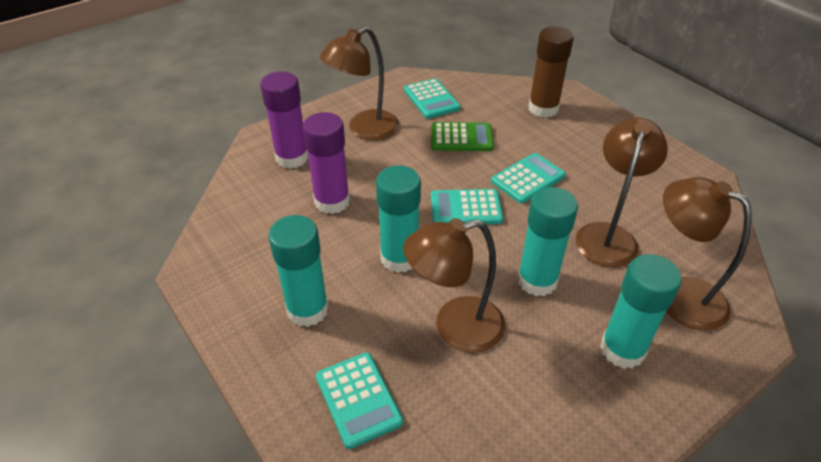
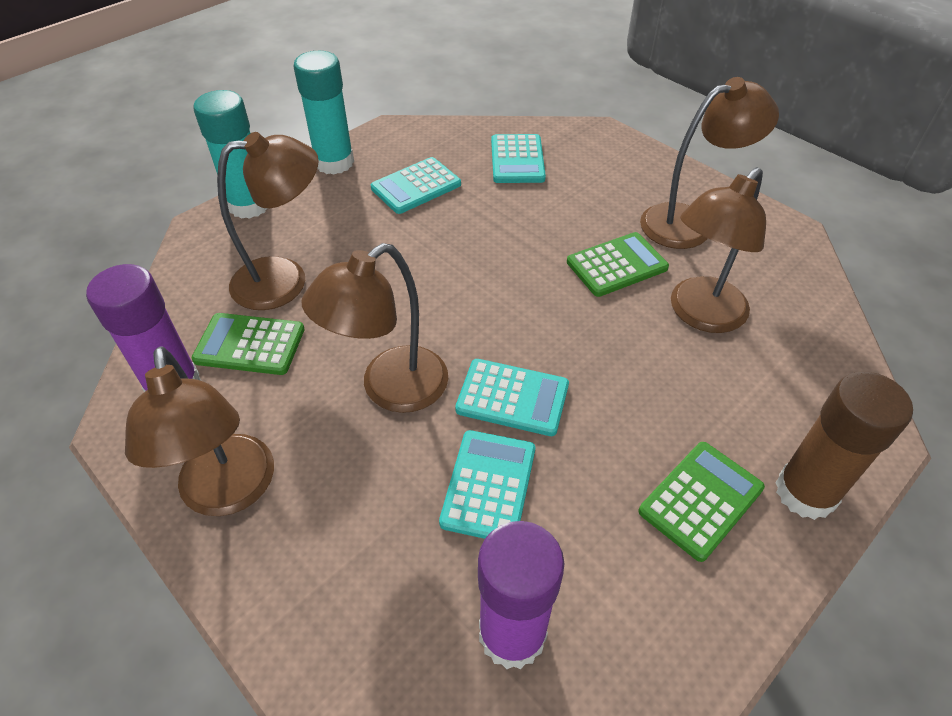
brown lamp: 4 -> 5
green calculator: 1 -> 3
turquoise glue stick: 4 -> 2

